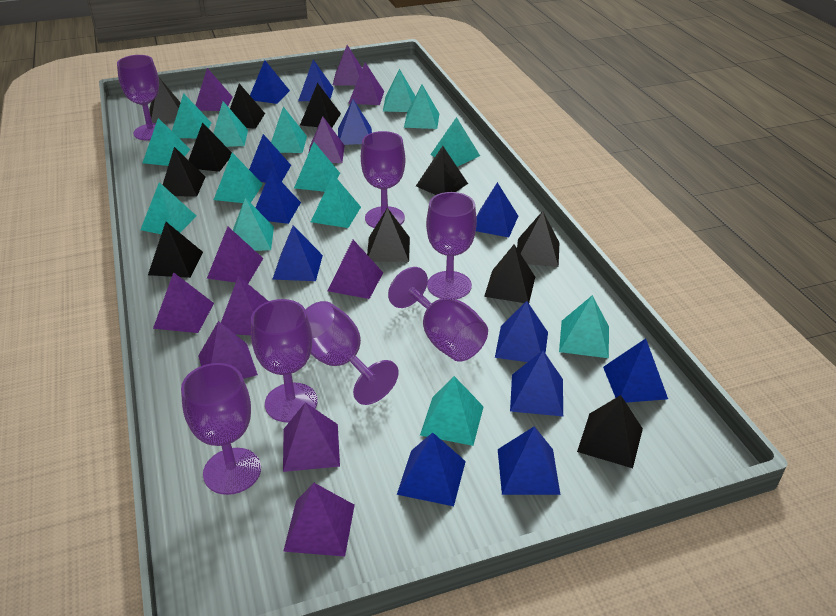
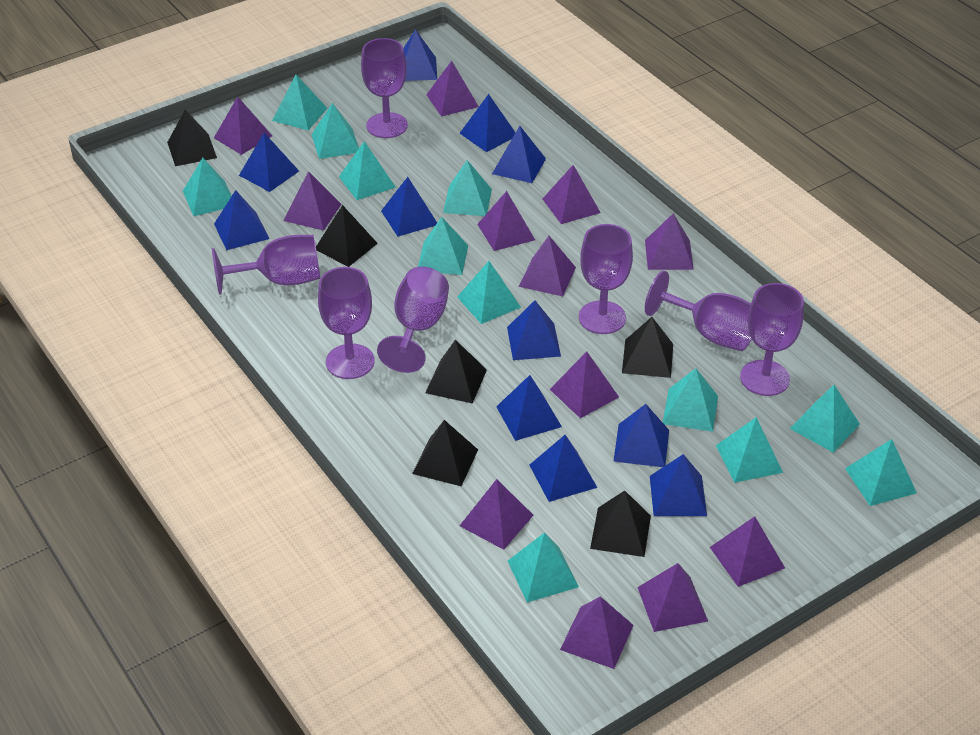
black pyramid: 11 -> 6
blue pyramid: 12 -> 11
purple pyramid: 11 -> 12
turquoise pyramid: 14 -> 12

